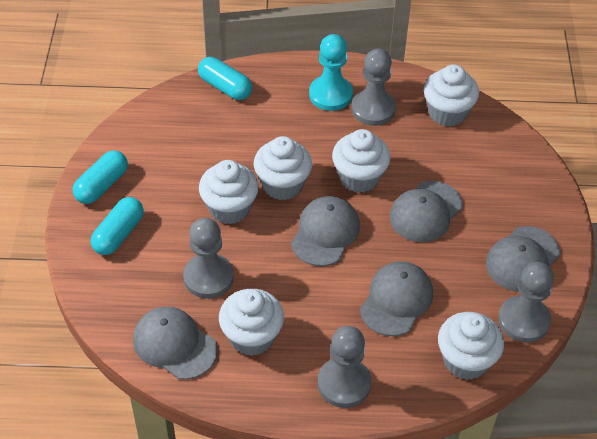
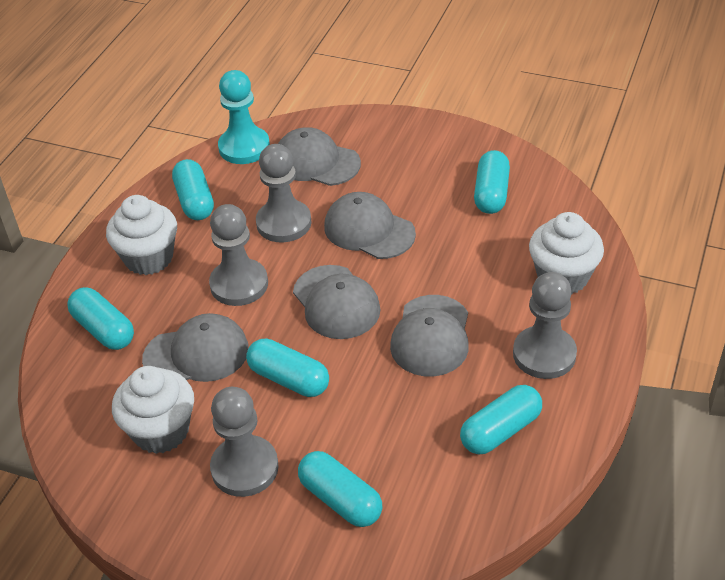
turquoise capsule: 3 -> 6
white cupcake: 6 -> 3

